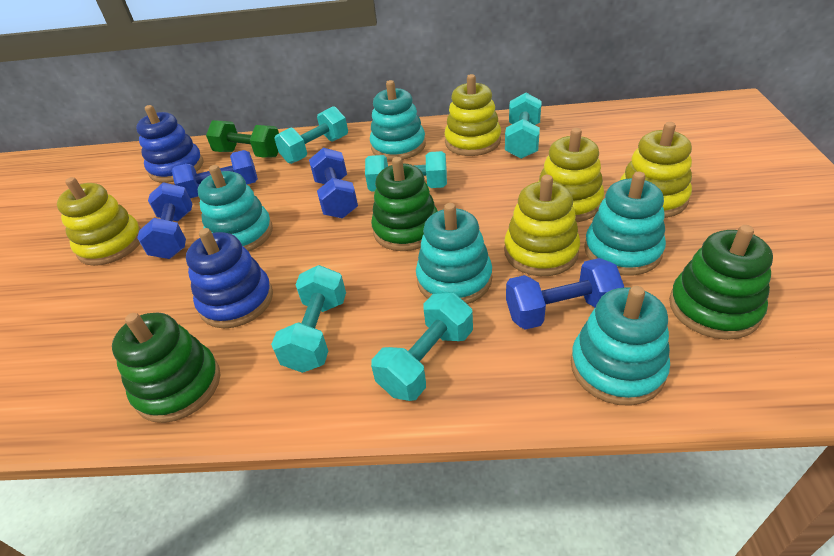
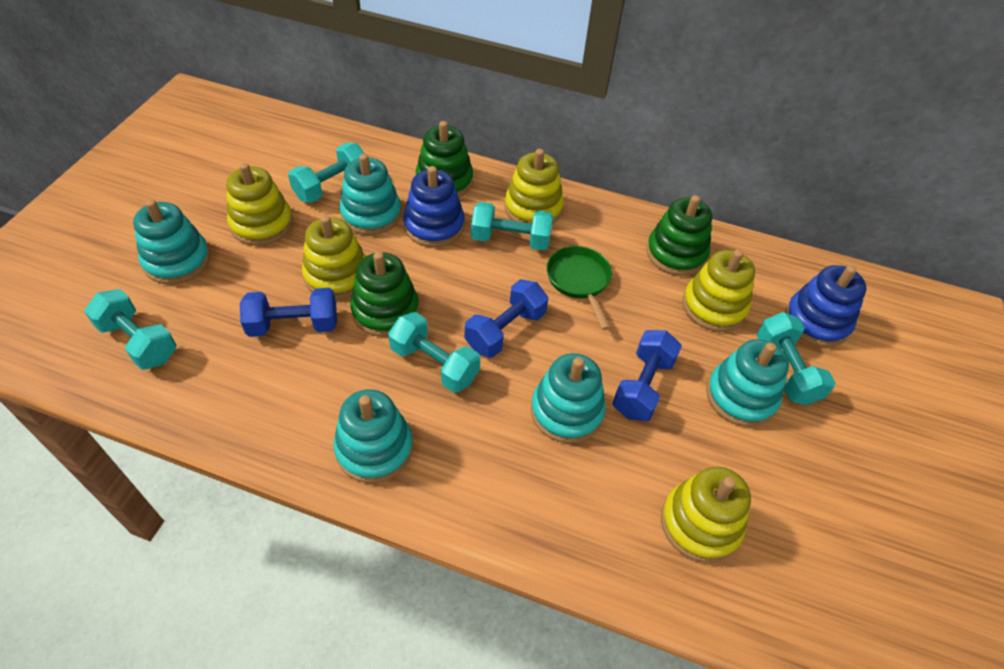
blue dumbbell: 4 -> 3
green dumbbell: 1 -> 0
green pan: 0 -> 1

